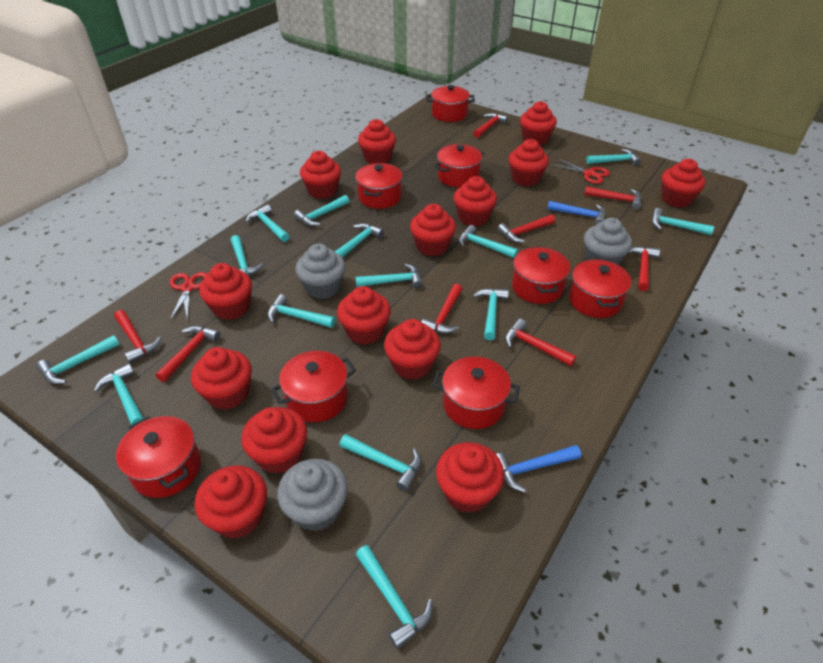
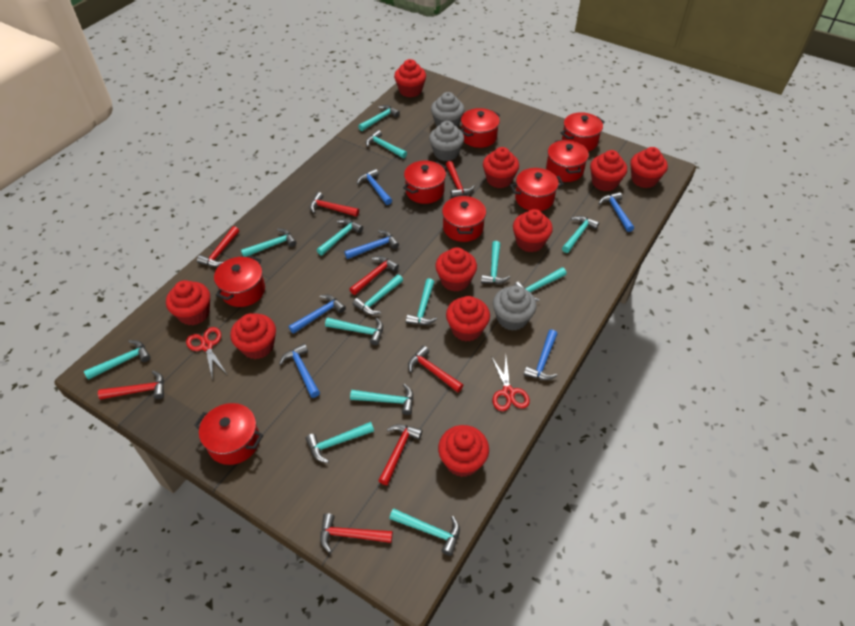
blue hammer: 2 -> 6
red cupcake: 14 -> 10

